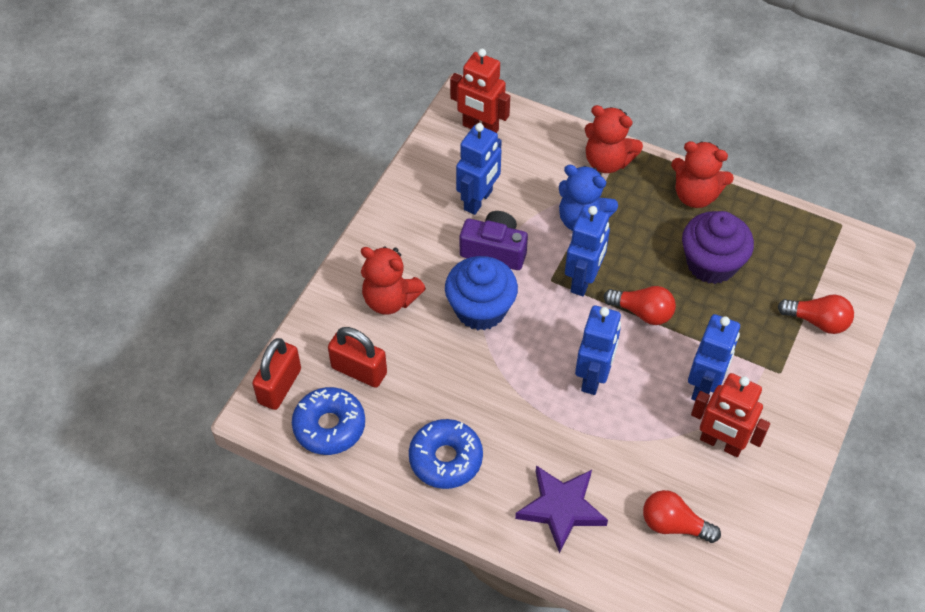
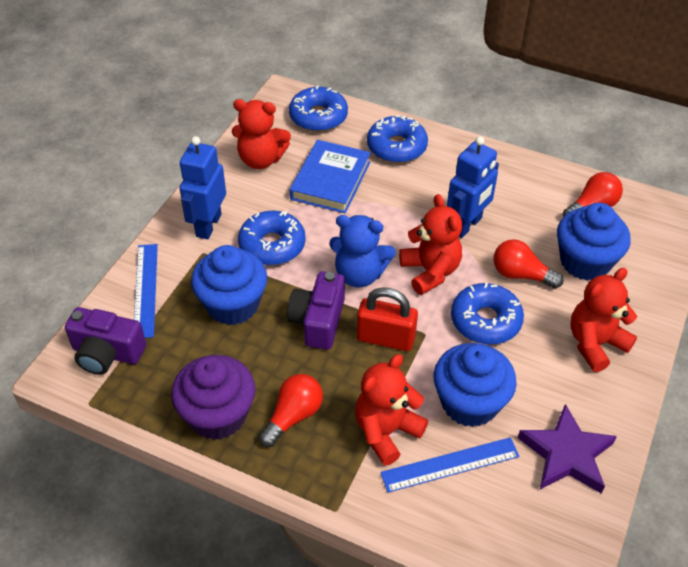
blue book: 0 -> 1
blue cupcake: 1 -> 3
blue donut: 2 -> 4
blue robot: 4 -> 2
blue ruler: 0 -> 2
purple camera: 1 -> 2
red padlock: 2 -> 1
red robot: 2 -> 0
red teddy bear: 3 -> 4

